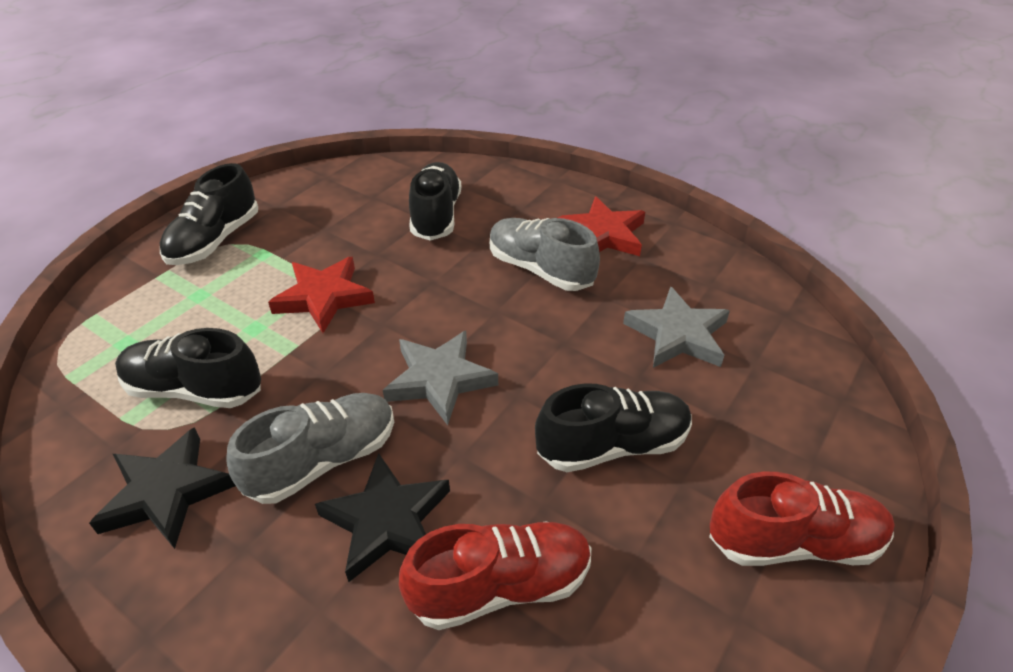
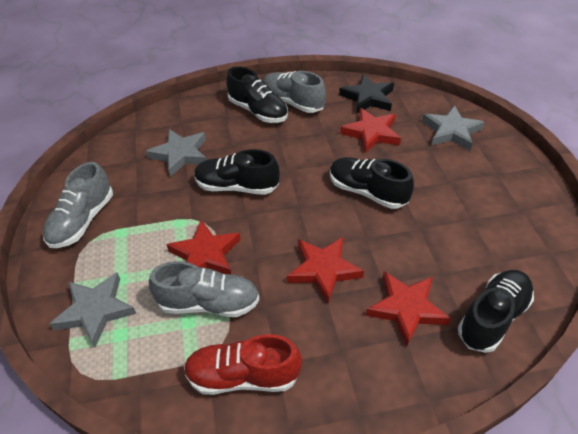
black star: 2 -> 1
grey shoe: 2 -> 3
grey star: 2 -> 3
red shoe: 2 -> 1
red star: 2 -> 4

